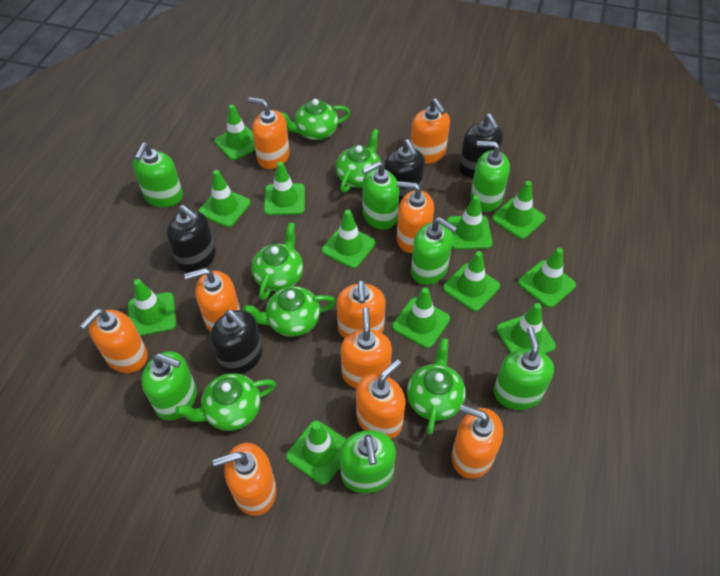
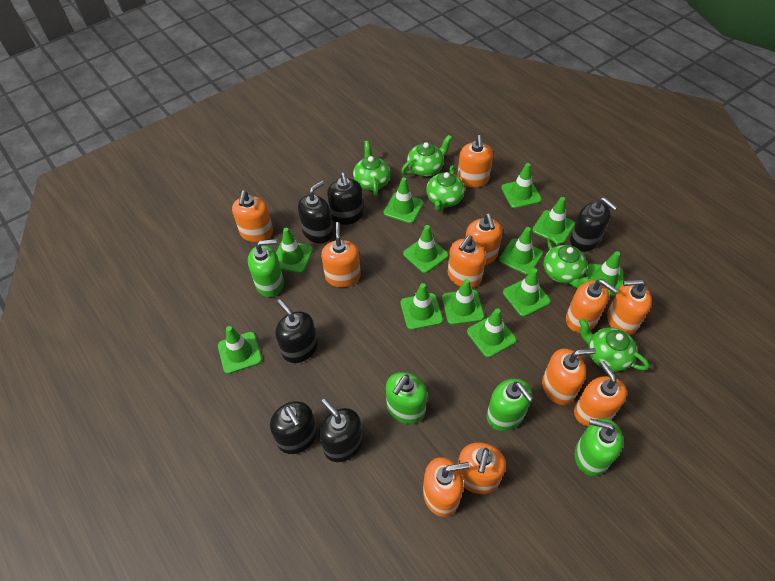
black soap dispenser: 4 -> 6
green soap dispenser: 7 -> 4
green teapot: 6 -> 5
orange soap dispenser: 10 -> 11

